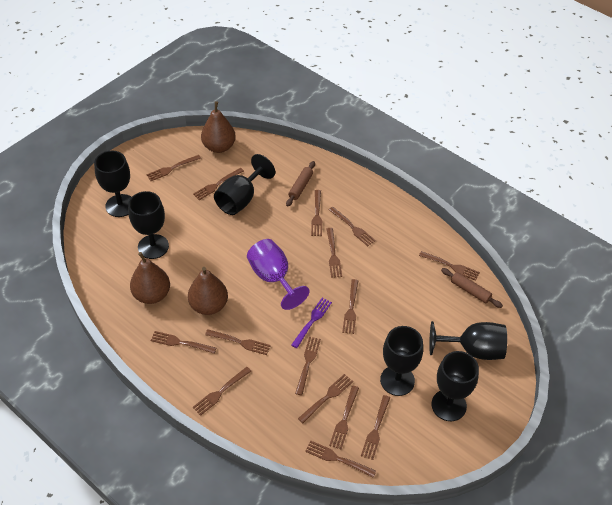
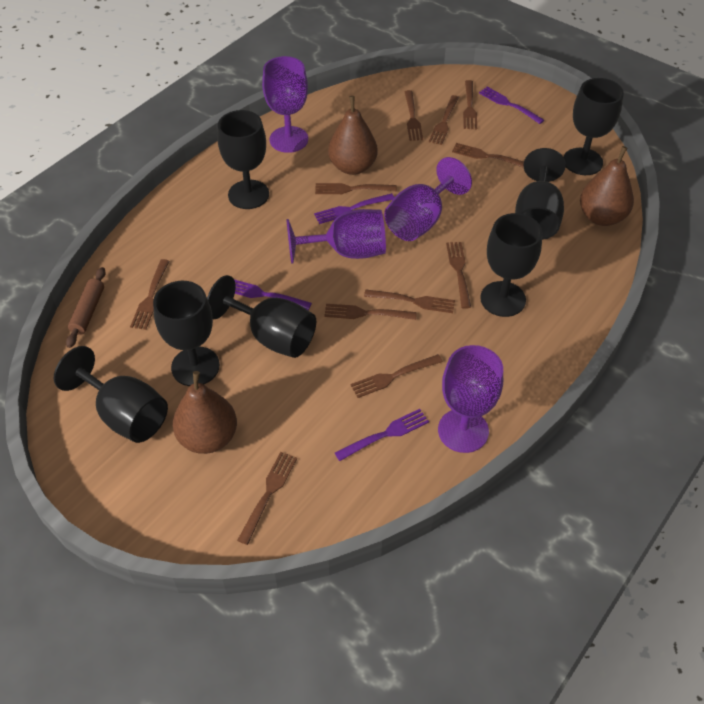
black goblet: 6 -> 7
brown fork: 15 -> 11
brown rolling pin: 2 -> 1
purple fork: 1 -> 4
purple goblet: 1 -> 4

